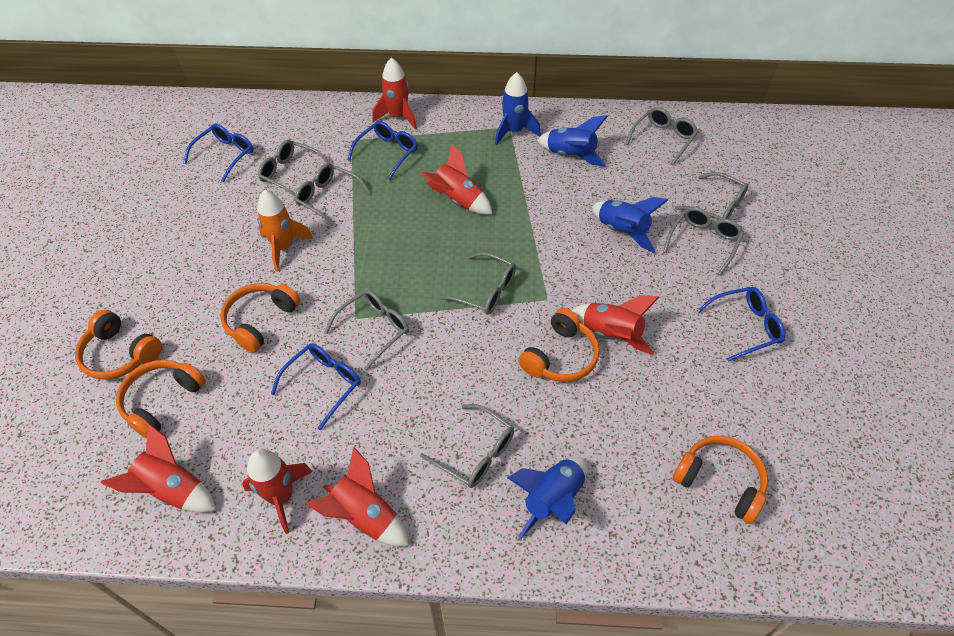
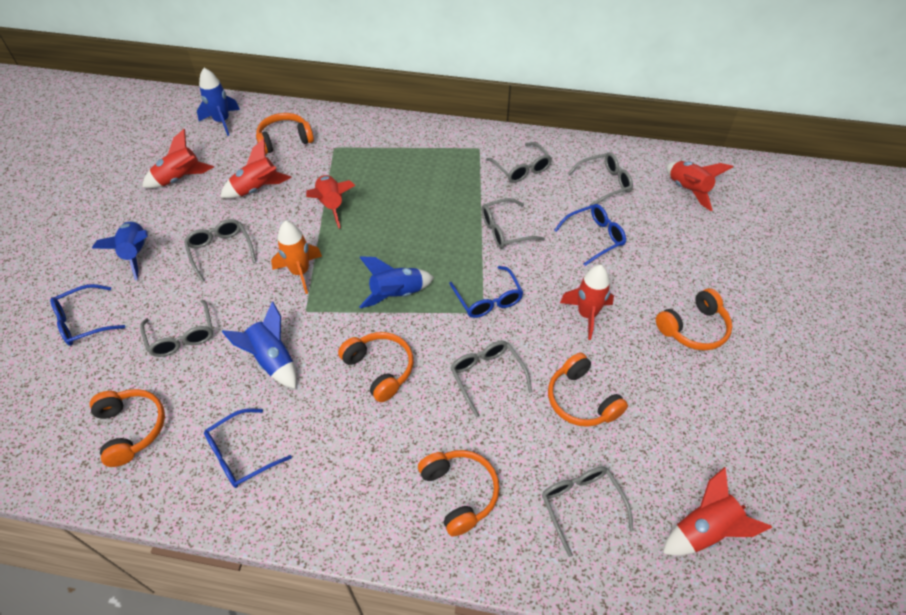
grey glasses: 8 -> 7
orange headphones: 5 -> 6

